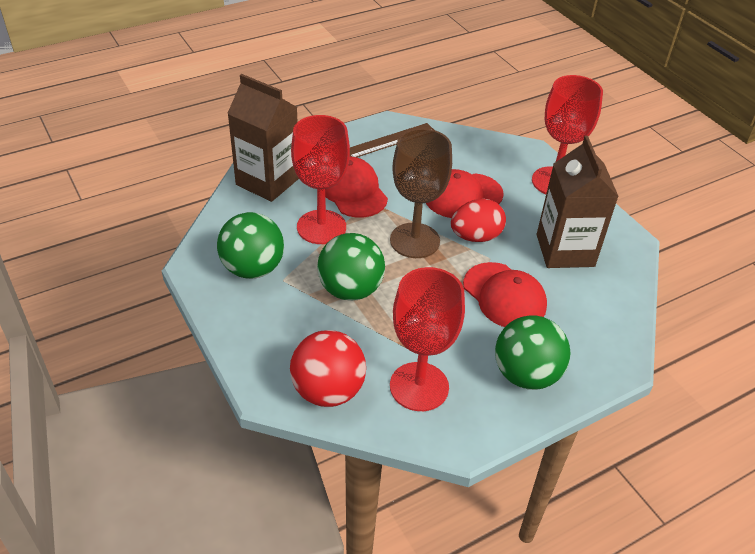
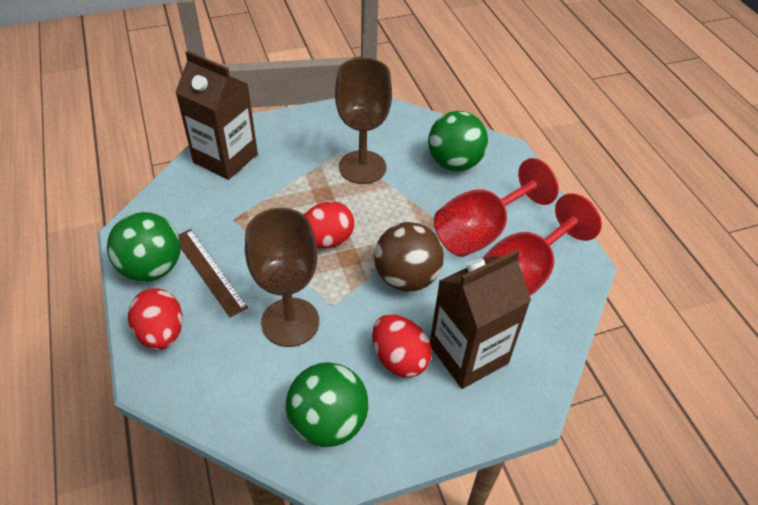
brown ball: 0 -> 1
brown goblet: 1 -> 2
red ball: 1 -> 0
red cap: 3 -> 0
red egg: 1 -> 3
red goblet: 3 -> 2

